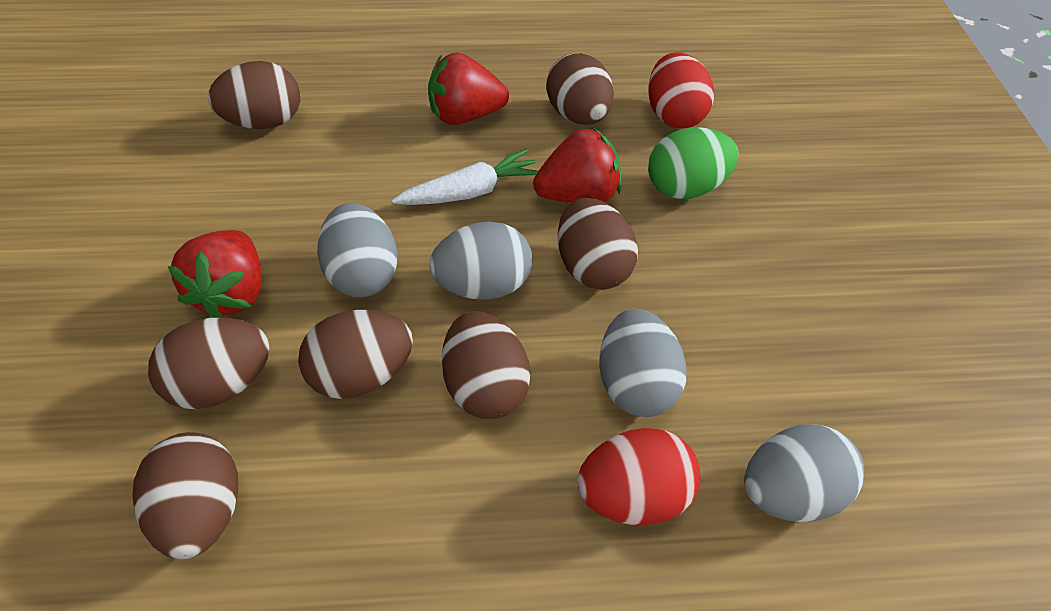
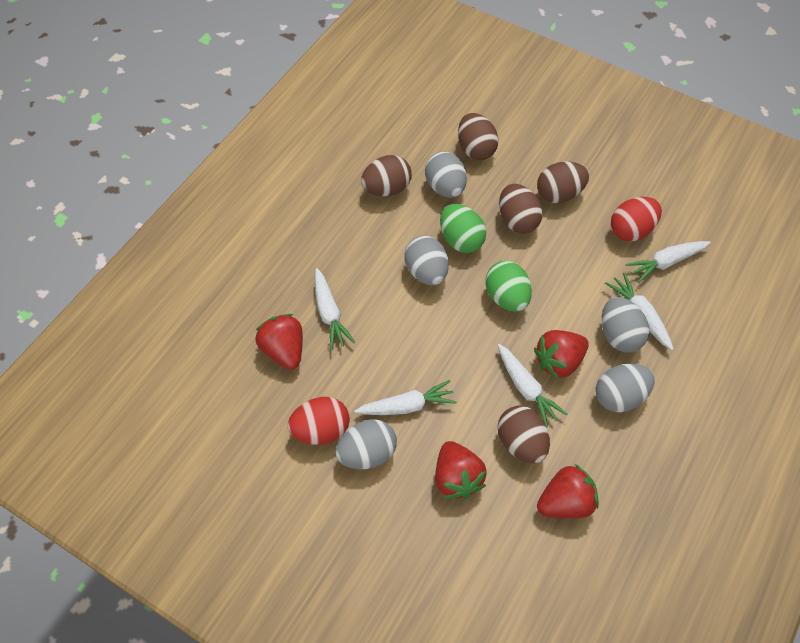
brown egg: 7 -> 5
green egg: 1 -> 2
grey egg: 4 -> 5
red strawberry: 3 -> 4
white carrot: 1 -> 5

